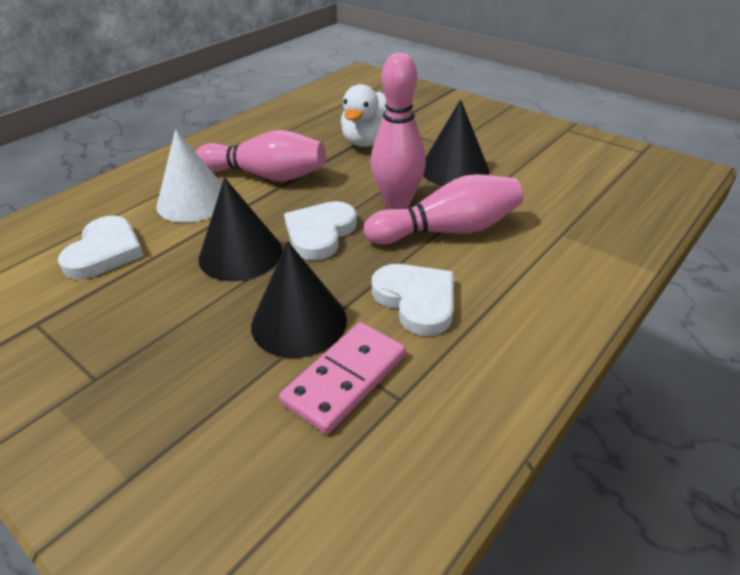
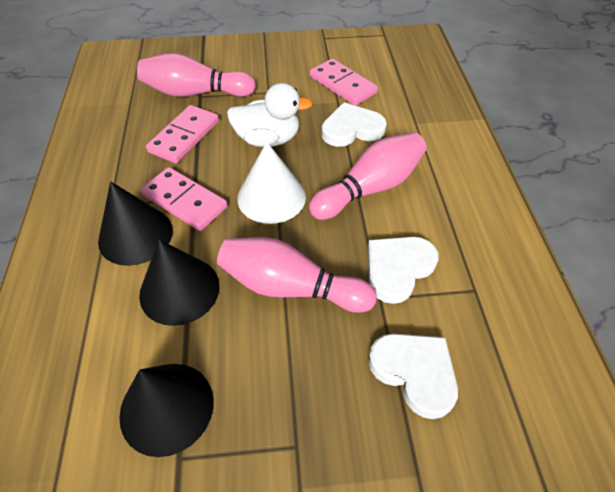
pink domino: 1 -> 3

